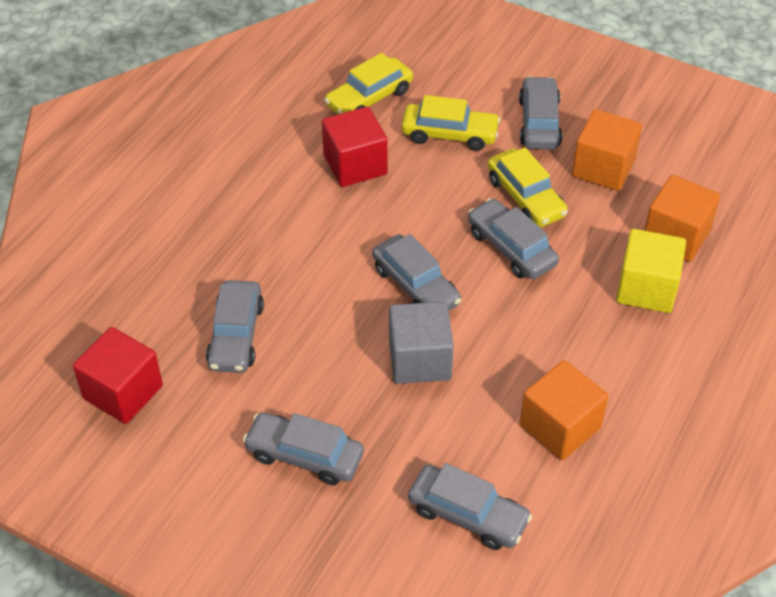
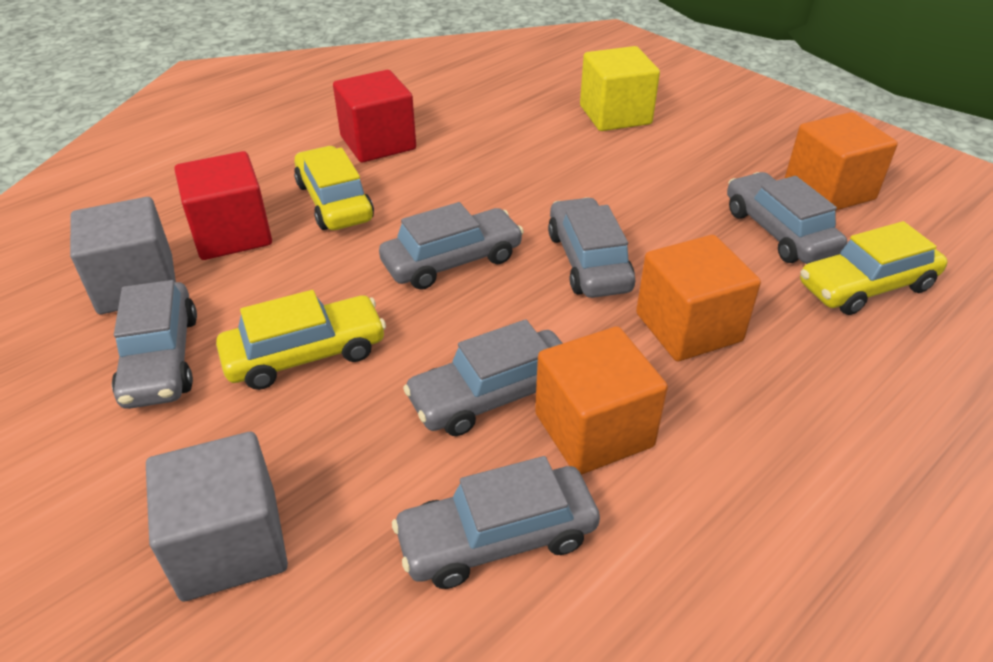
grey cube: 1 -> 2

